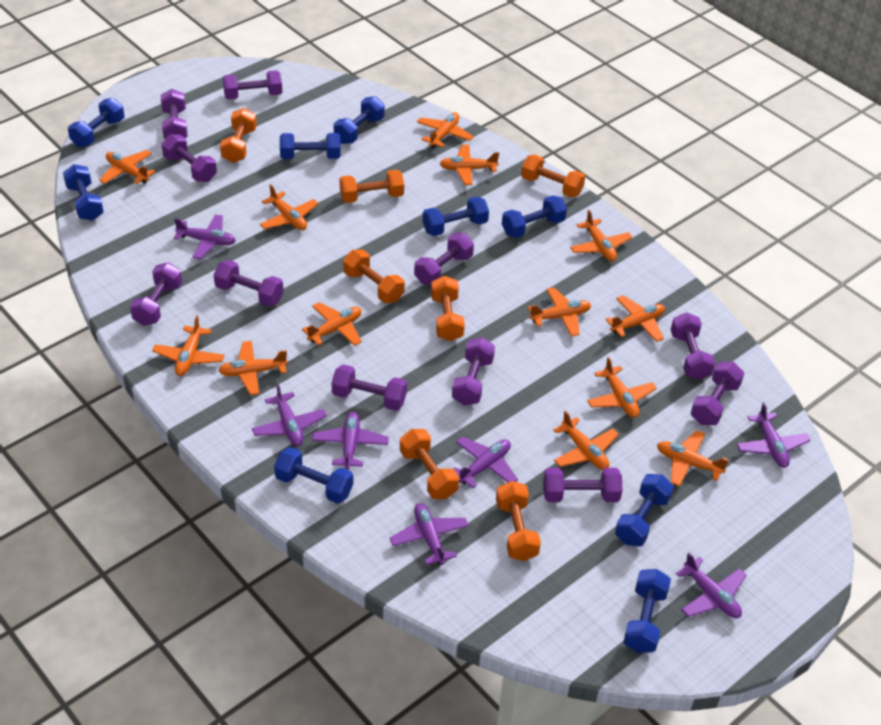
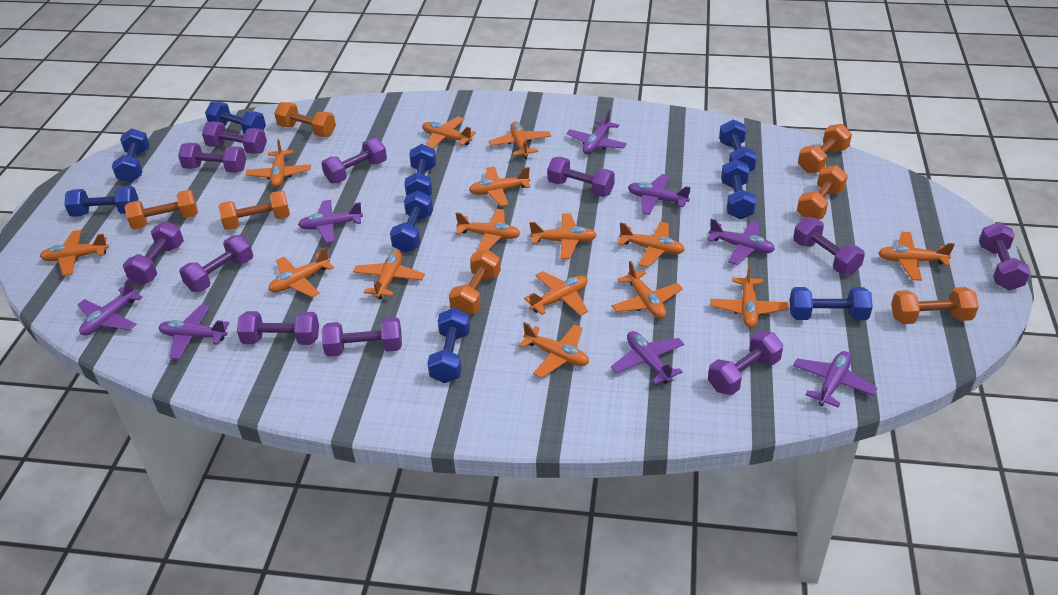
orange plane: 13 -> 15
purple plane: 7 -> 8

